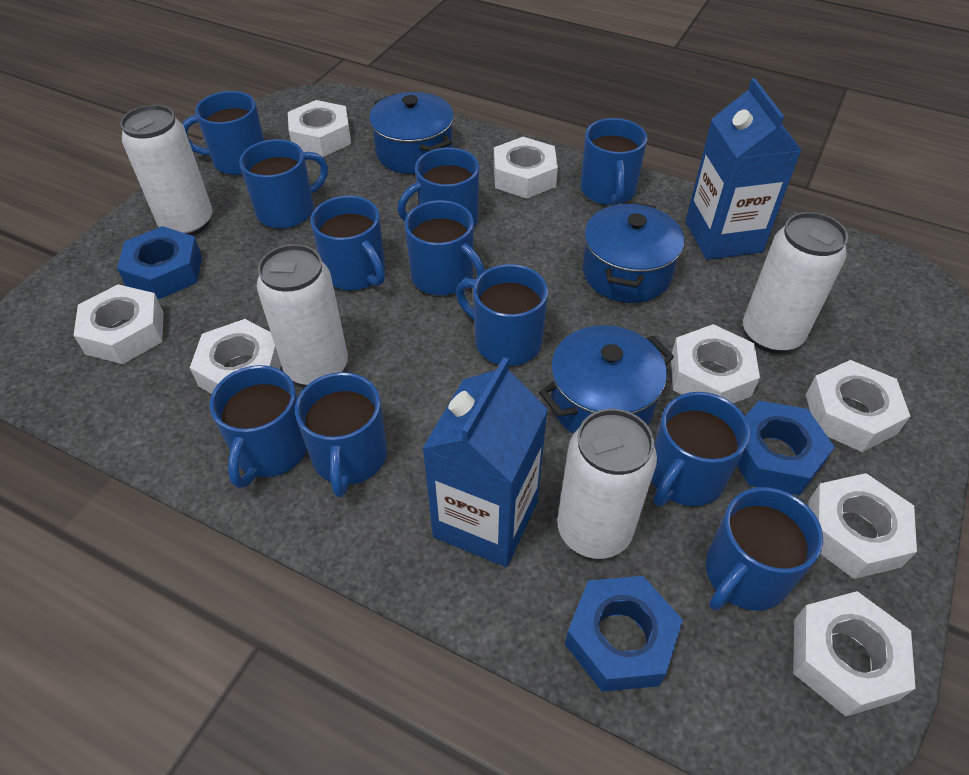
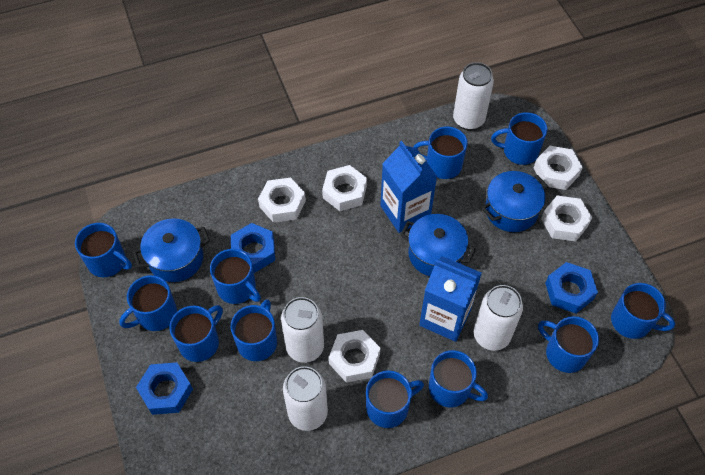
white nut: 8 -> 5

